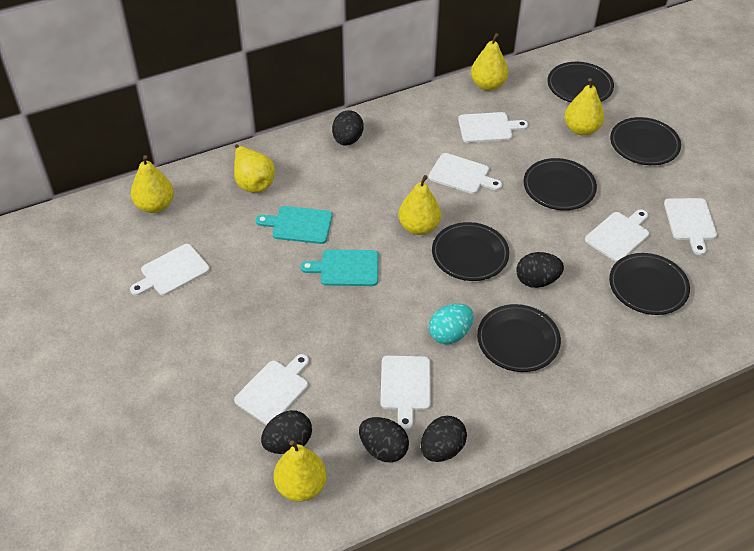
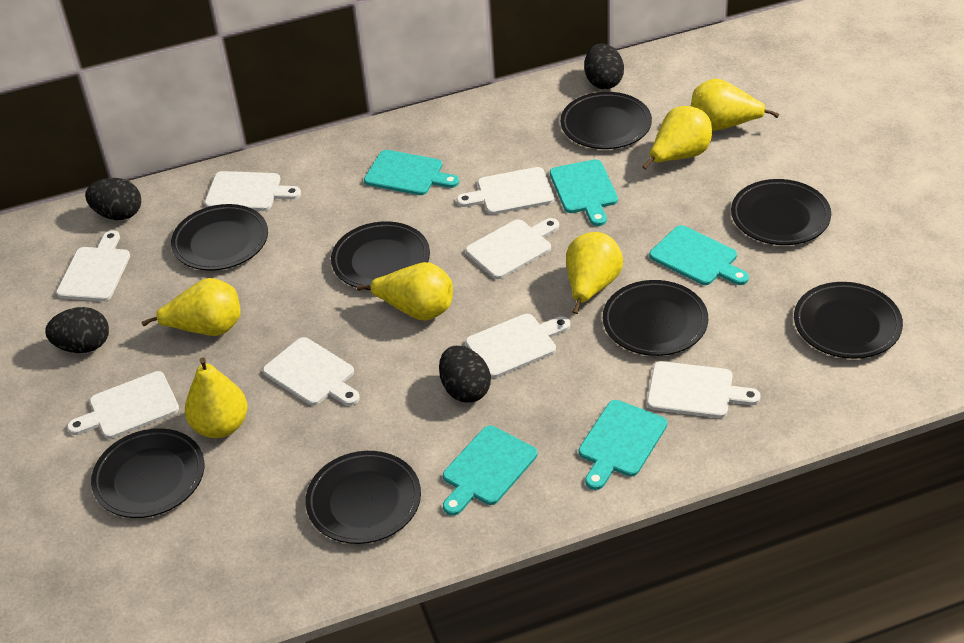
black egg: 5 -> 4
black plate: 6 -> 8
turquoise cutting board: 2 -> 5
turquoise egg: 1 -> 0
white cutting board: 7 -> 8

